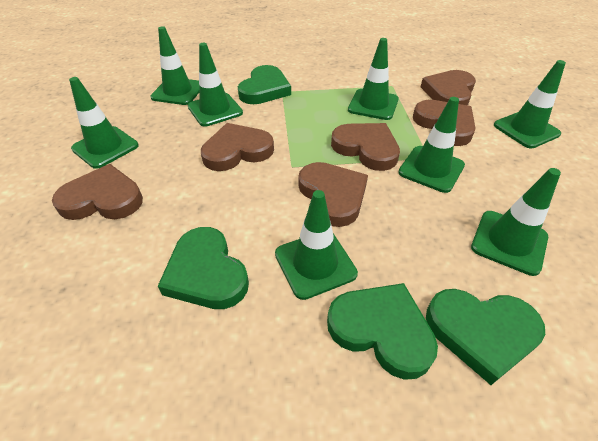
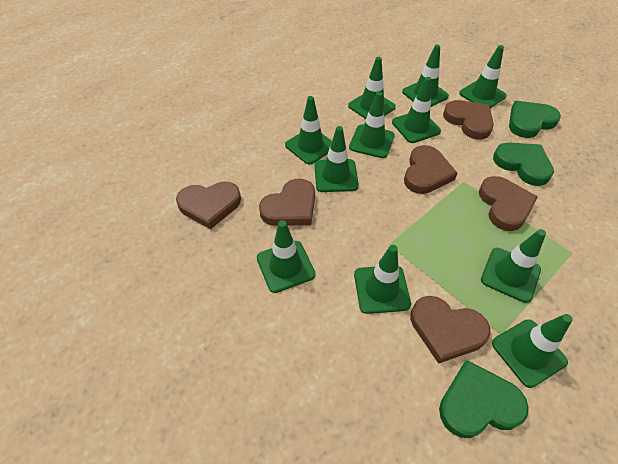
green heart: 4 -> 3
green traffic cone: 8 -> 11

